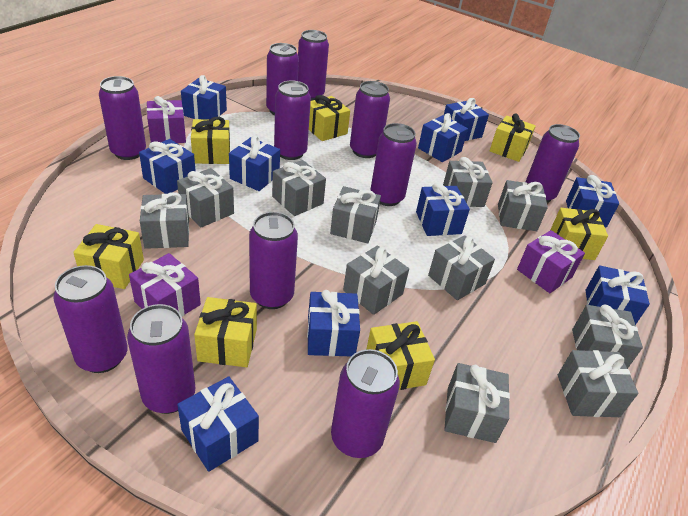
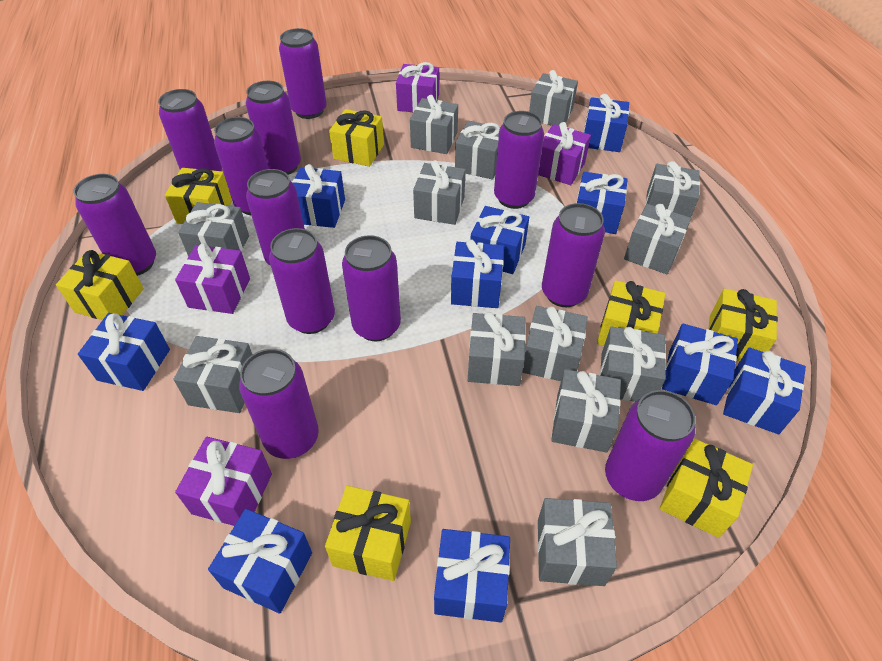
grey gift: 11 -> 13
purple can: 11 -> 12
purple gift: 3 -> 4

